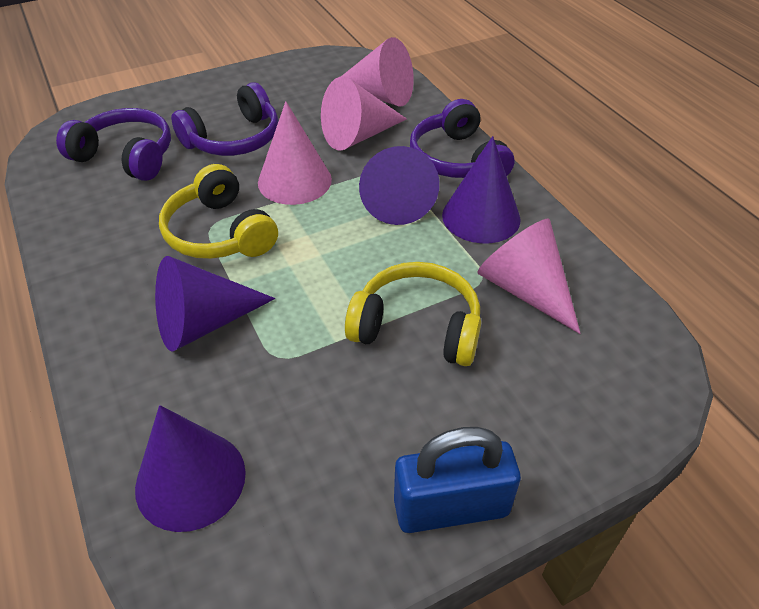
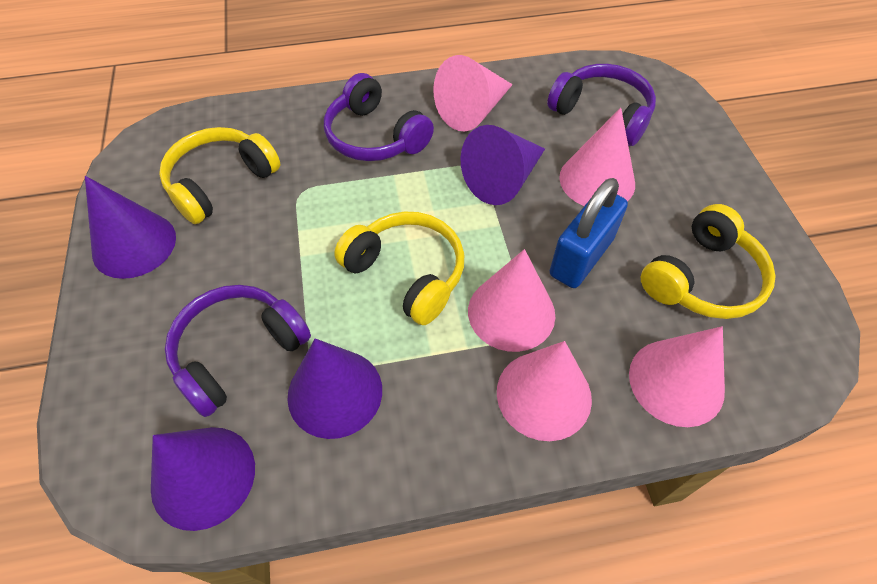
pink cone: 4 -> 5
yellow headphones: 2 -> 3

